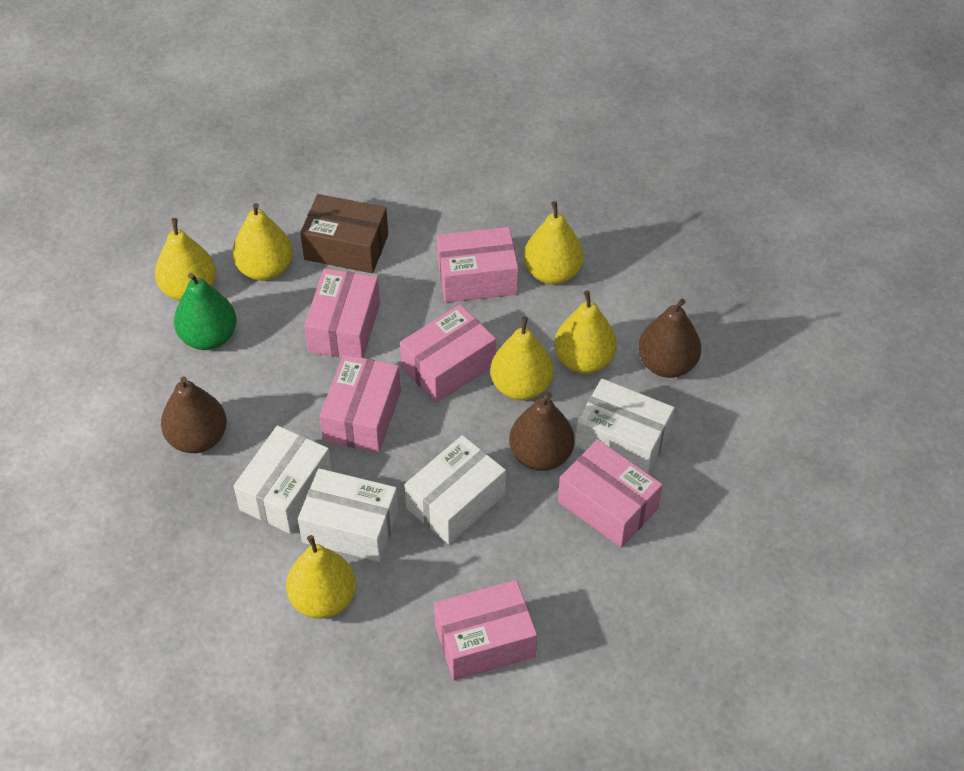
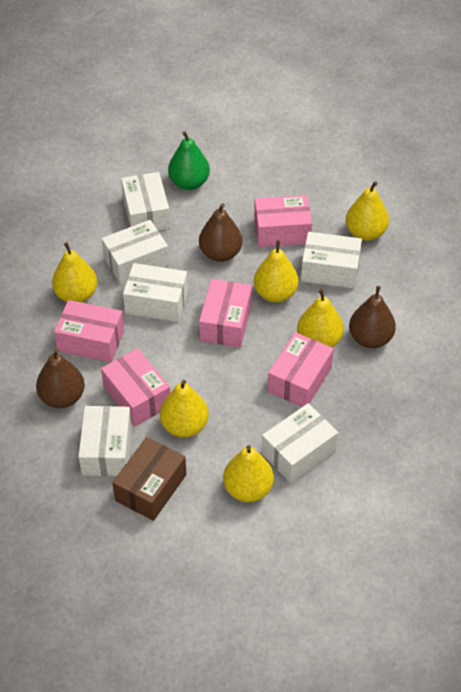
pink box: 6 -> 5
white box: 4 -> 6

